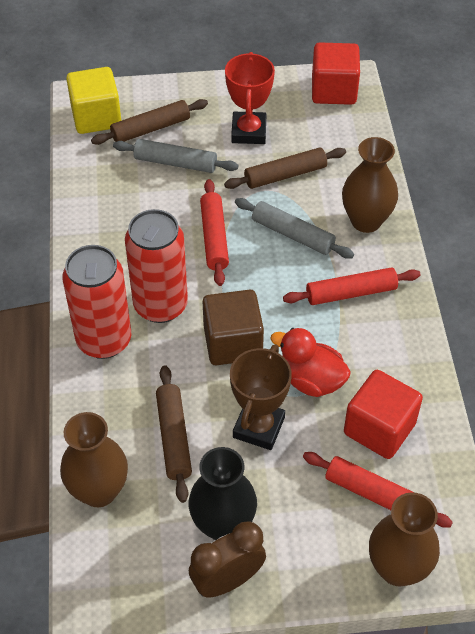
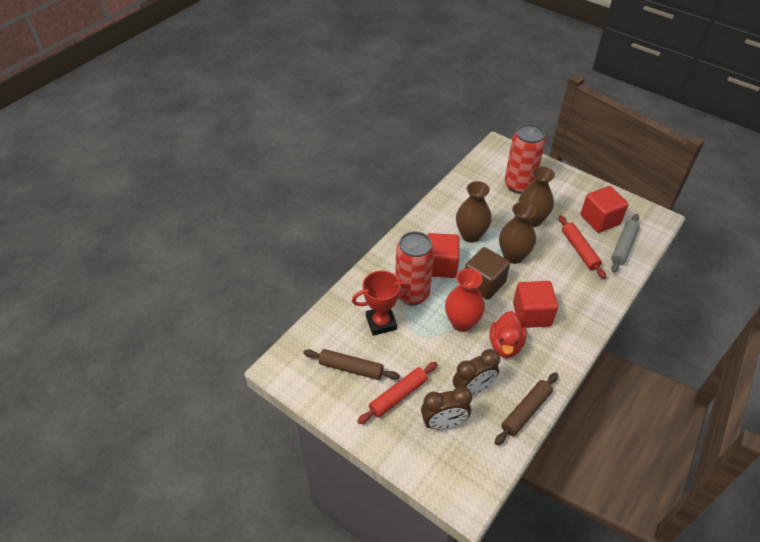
black vase: 1 -> 0
brown clock: 1 -> 2
brown rolling pin: 3 -> 2
brown trophy: 1 -> 0
grey rolling pin: 2 -> 1
red cube: 2 -> 3
red rolling pin: 3 -> 2
red vase: 0 -> 1
yellow cube: 1 -> 0

